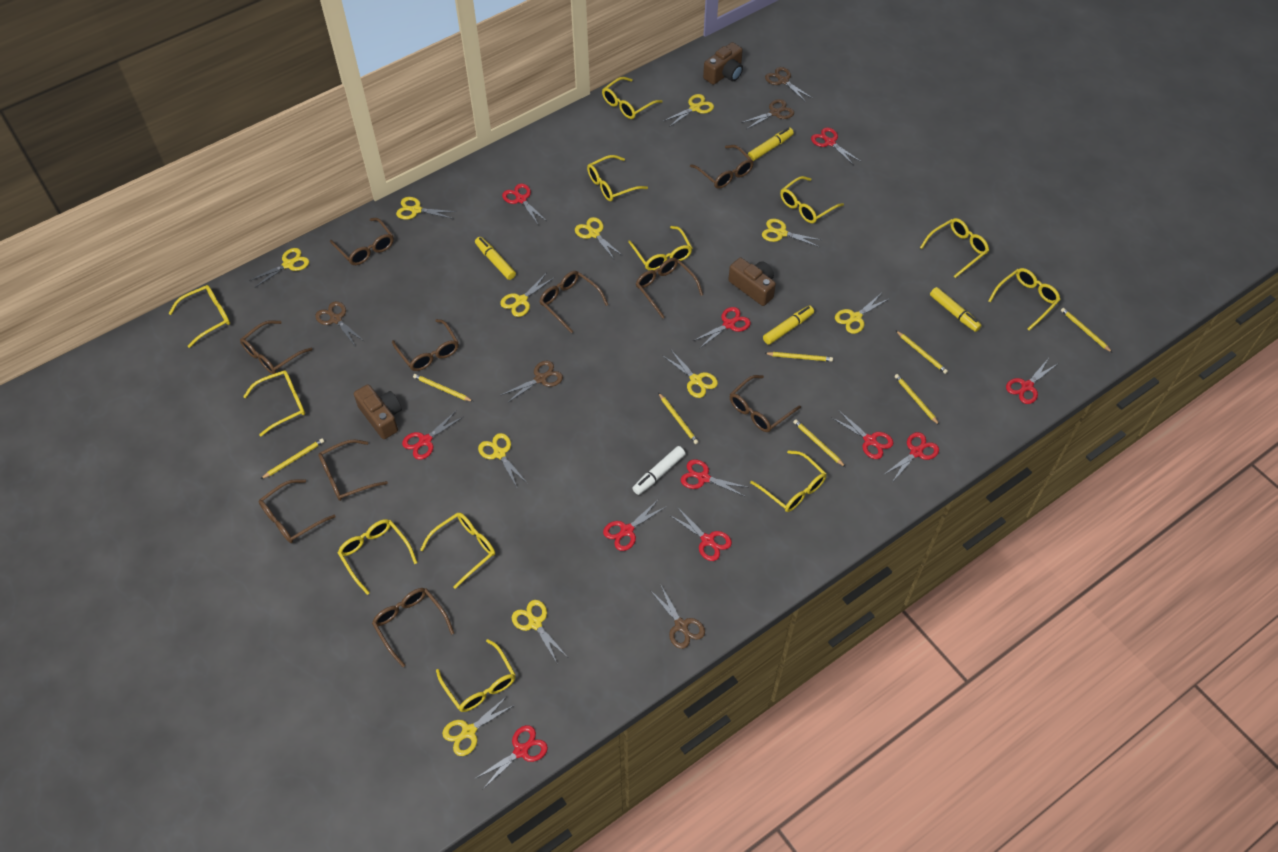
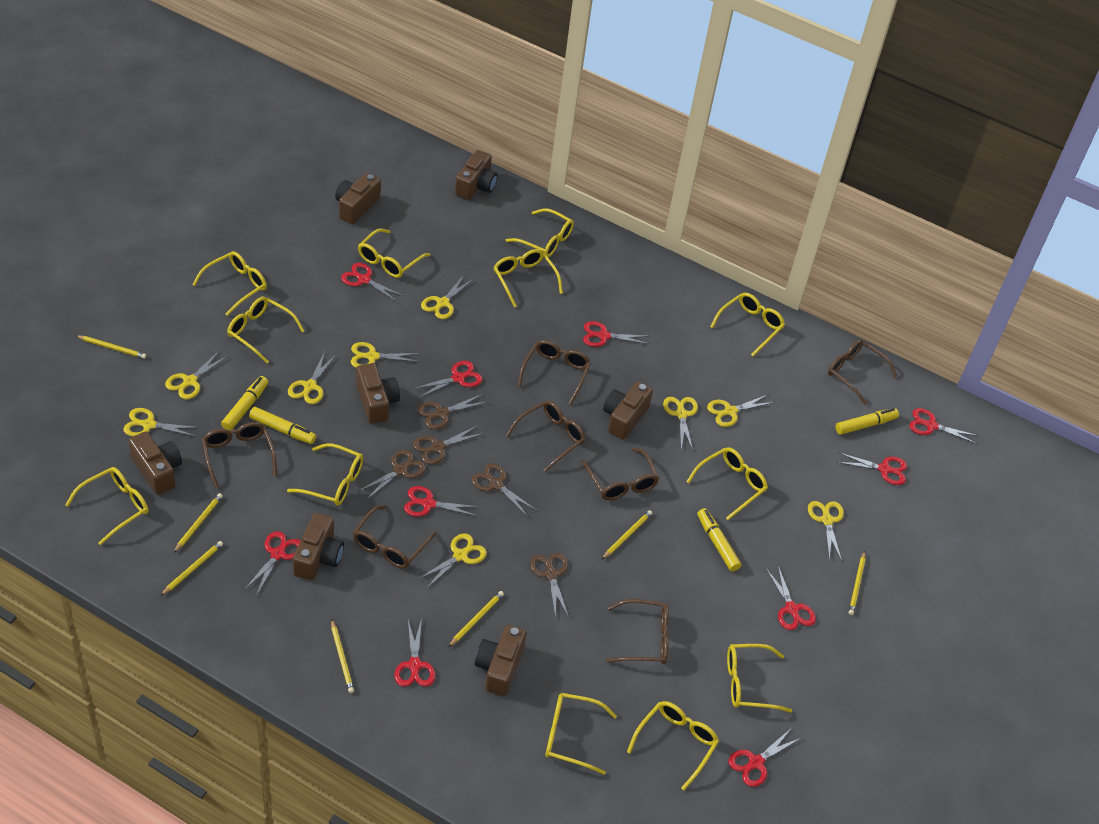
brown camera: 3 -> 7
brown glasses: 10 -> 7
red scissors: 11 -> 10
white marker: 1 -> 0
yellow pencil: 8 -> 7
yellow scissors: 11 -> 9

